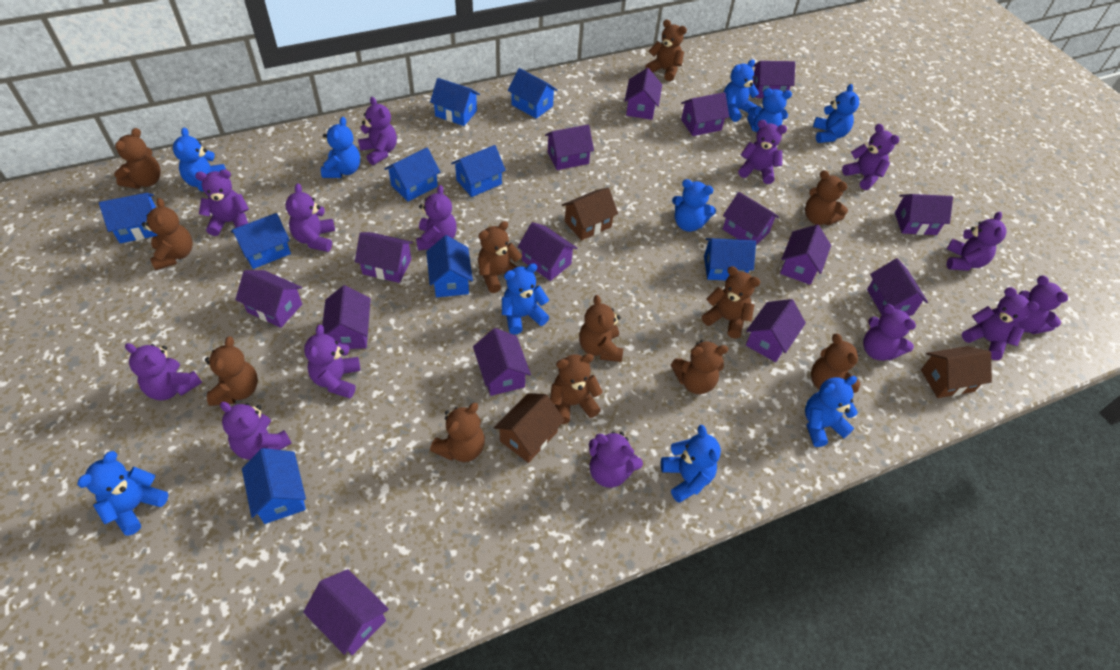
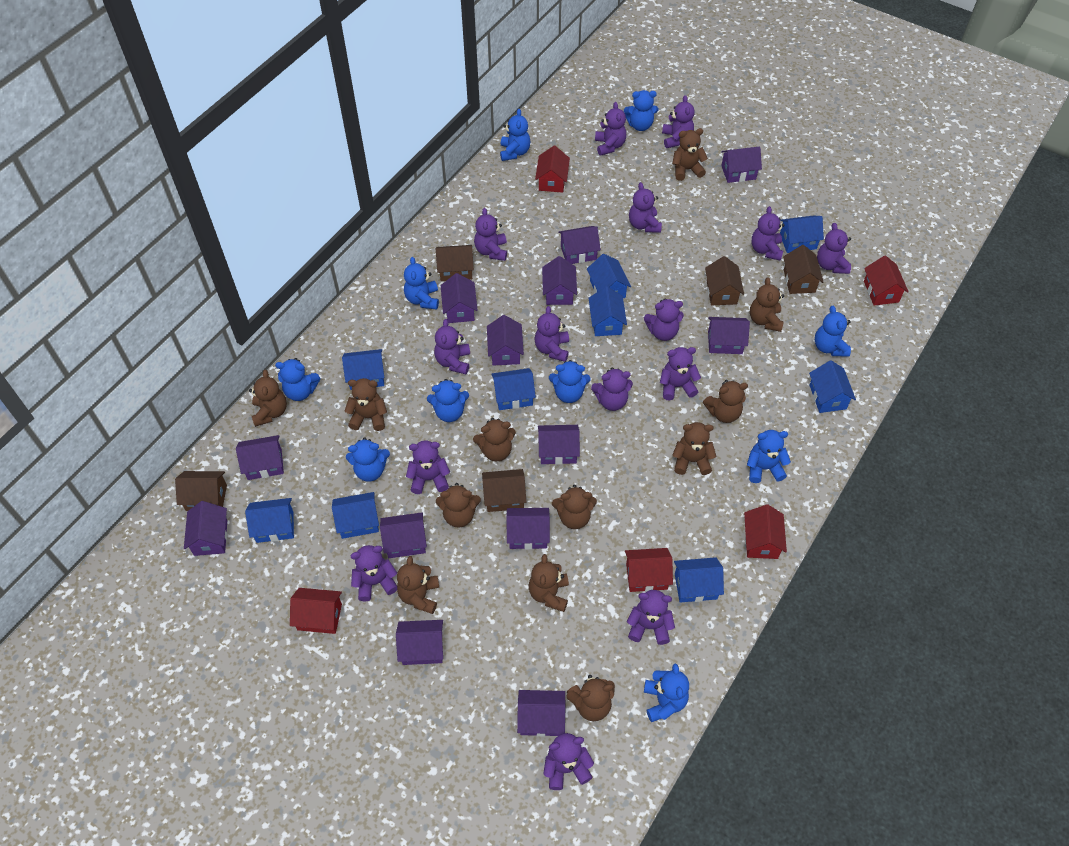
brown house: 3 -> 5
purple house: 15 -> 13
purple teddy bear: 14 -> 15
red house: 0 -> 5

